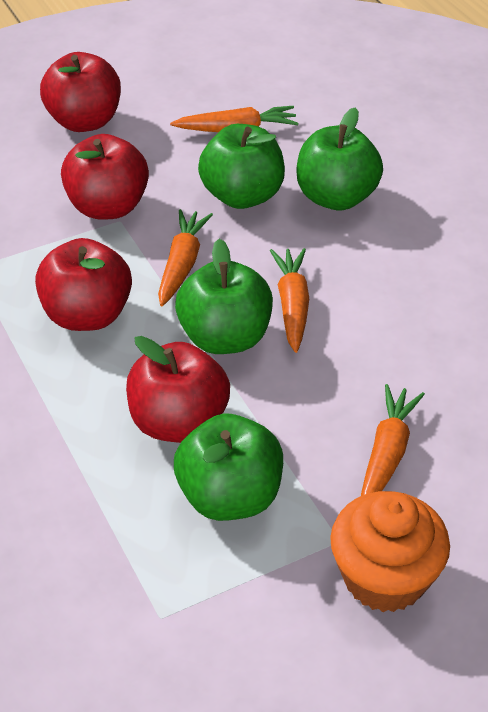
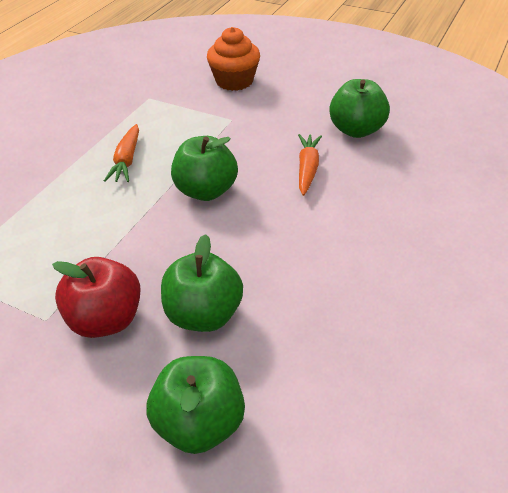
orange carrot: 4 -> 2
red apple: 4 -> 1

